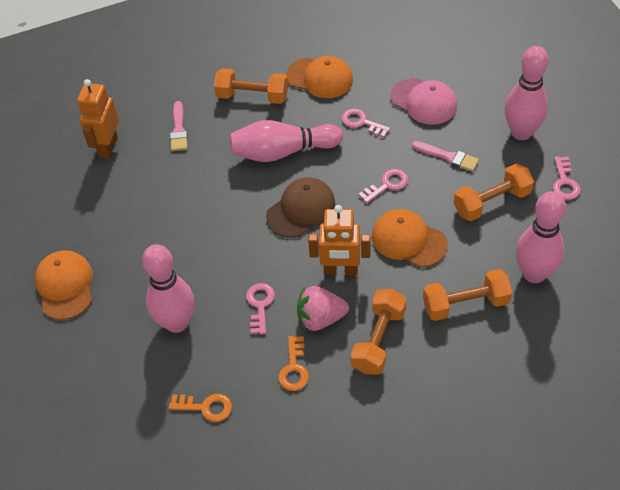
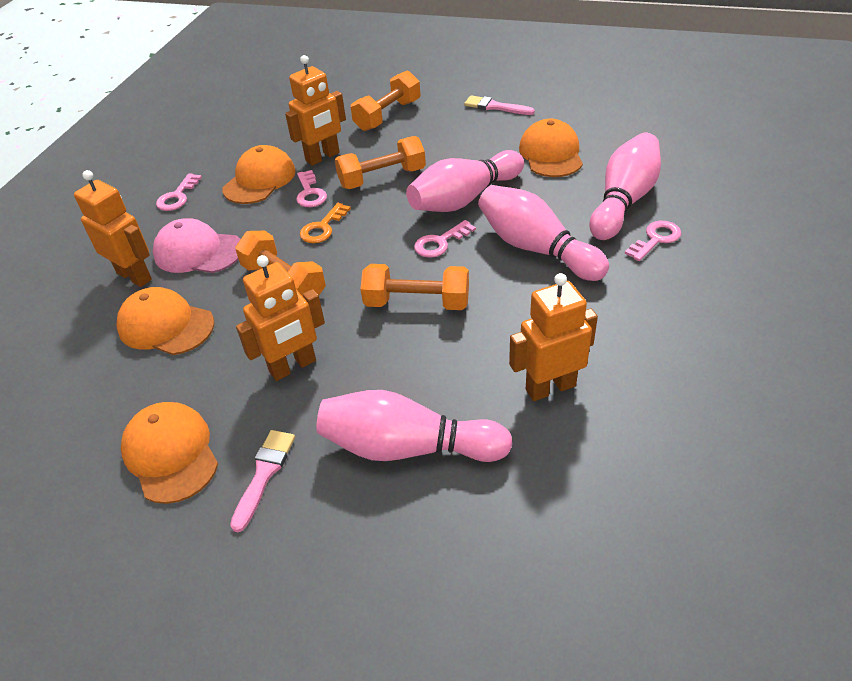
brown cap: 1 -> 0
orange cap: 3 -> 4
orange key: 2 -> 1
orange robot: 2 -> 4
pink strawberry: 1 -> 0

